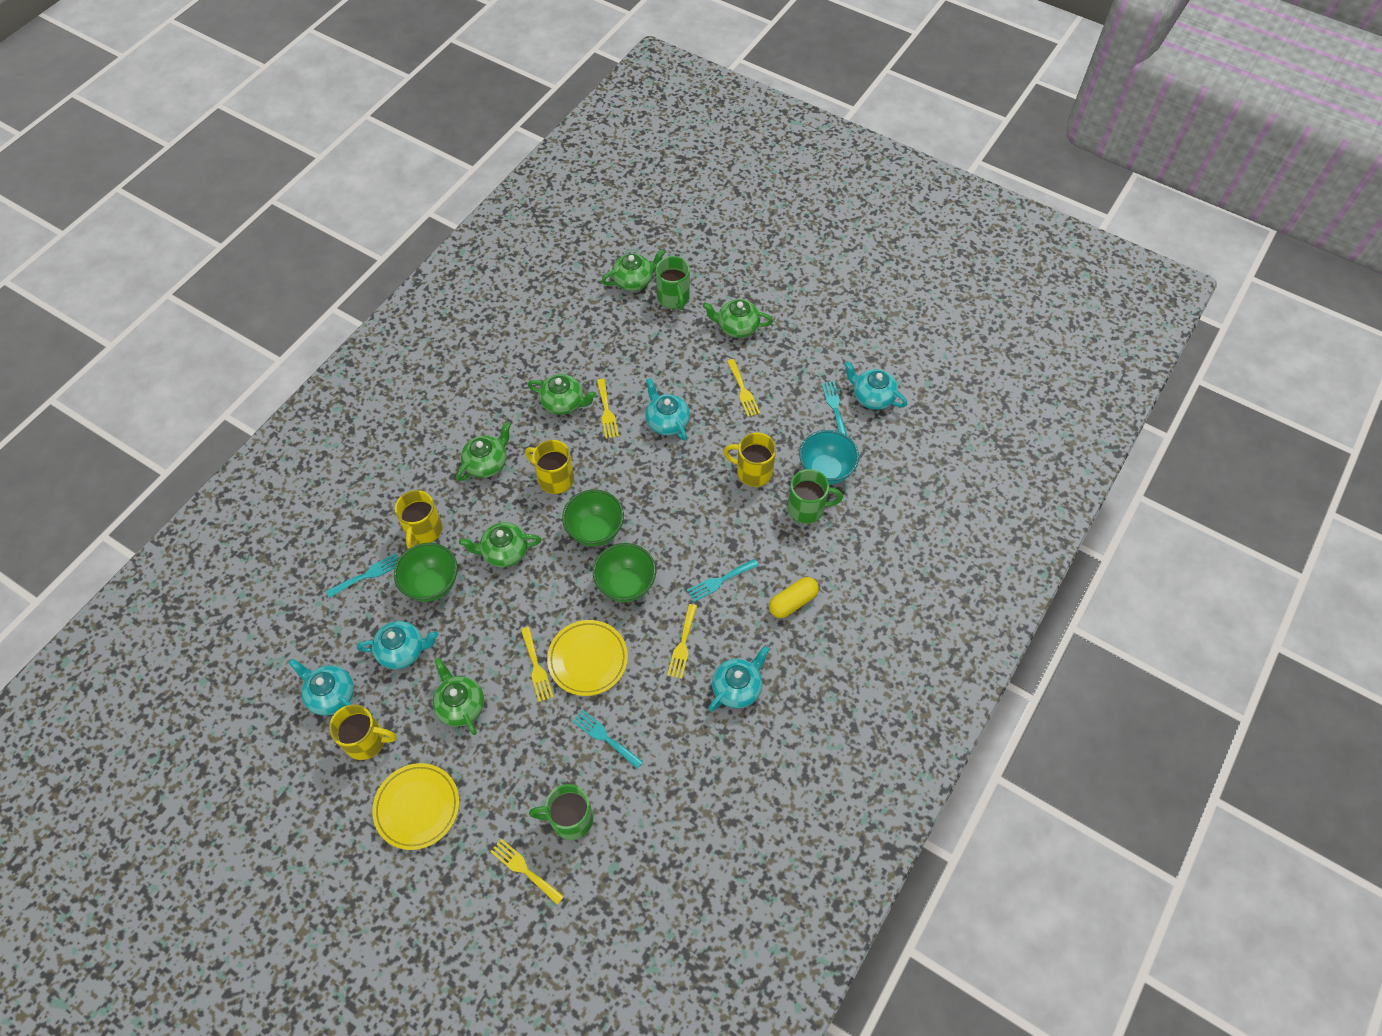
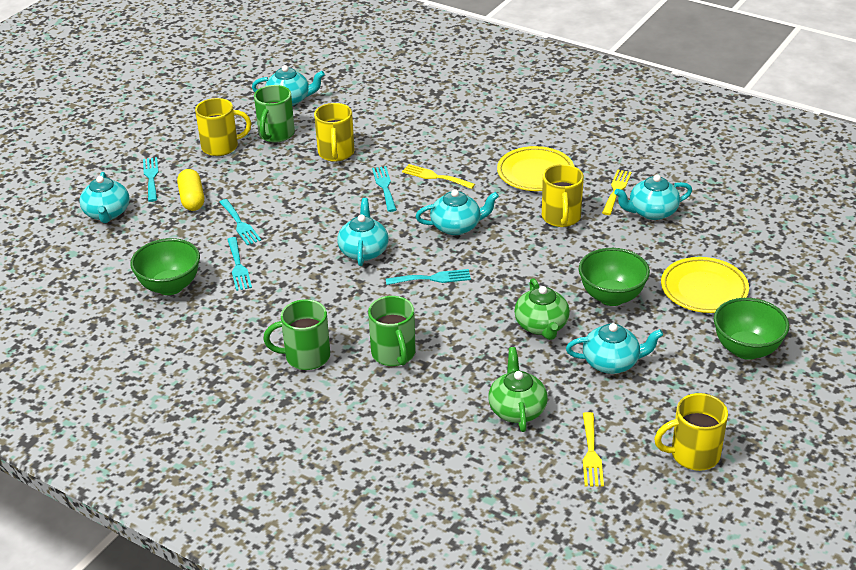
green teapot: 6 -> 2
turquoise bowl: 1 -> 0
turquoise fork: 4 -> 5
turquoise teapot: 5 -> 6
yellow fork: 5 -> 3

